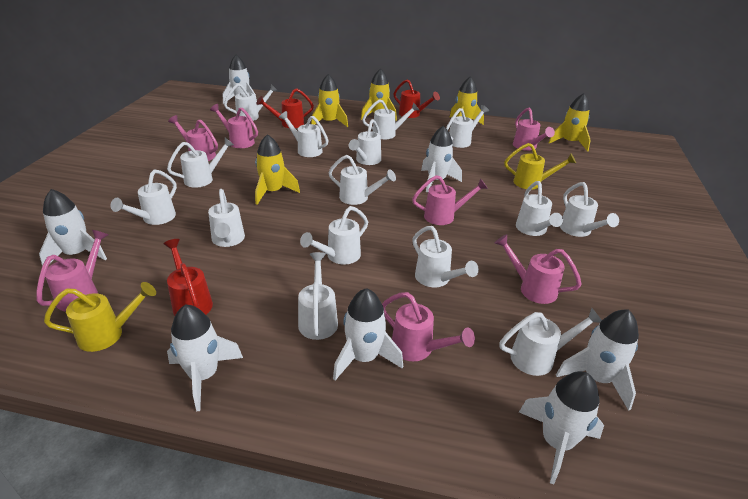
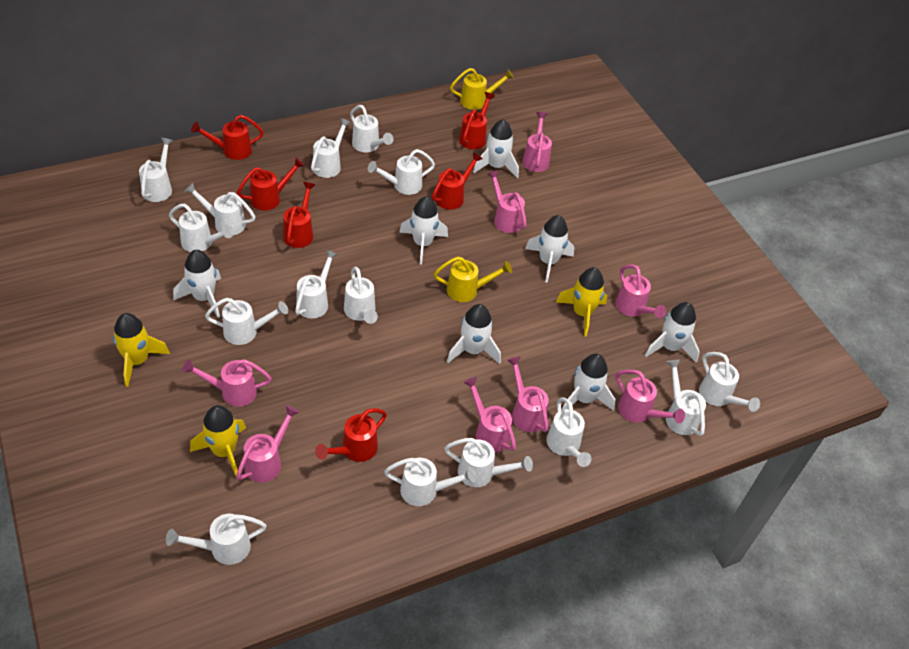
pink watering can: 7 -> 8
red watering can: 3 -> 6
yellow rocket: 5 -> 3

